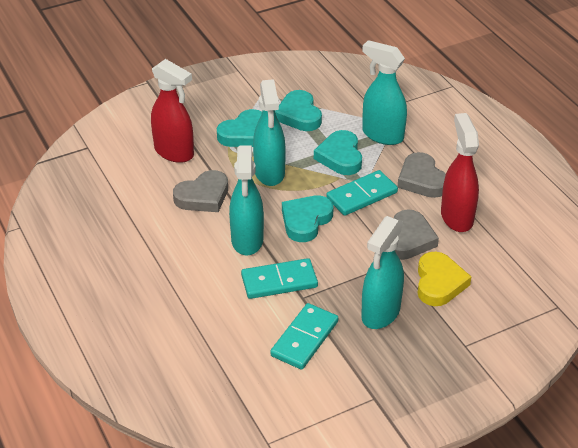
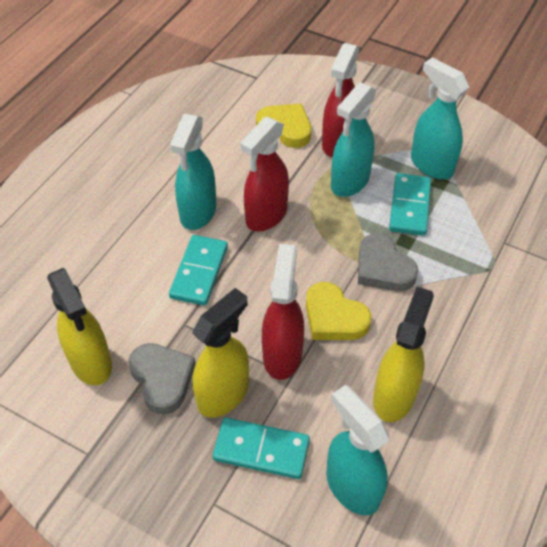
grey heart: 3 -> 2
red spray bottle: 2 -> 3
turquoise heart: 4 -> 0
yellow heart: 1 -> 2
yellow spray bottle: 0 -> 3

